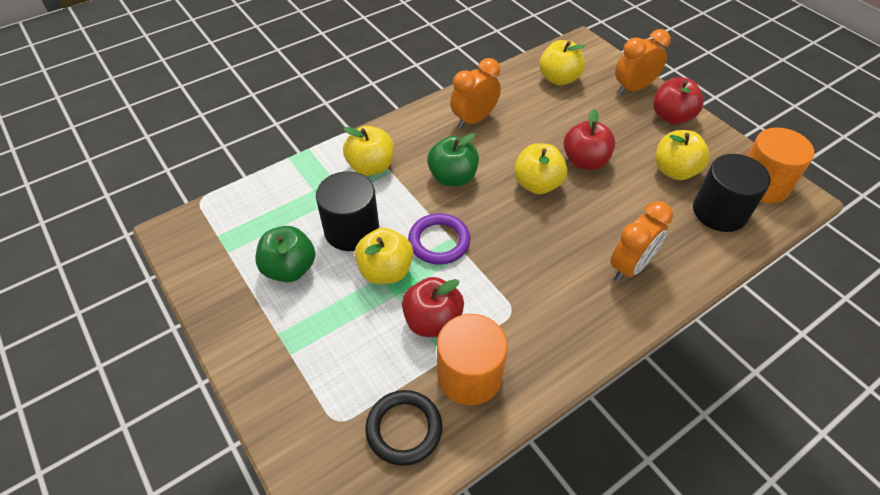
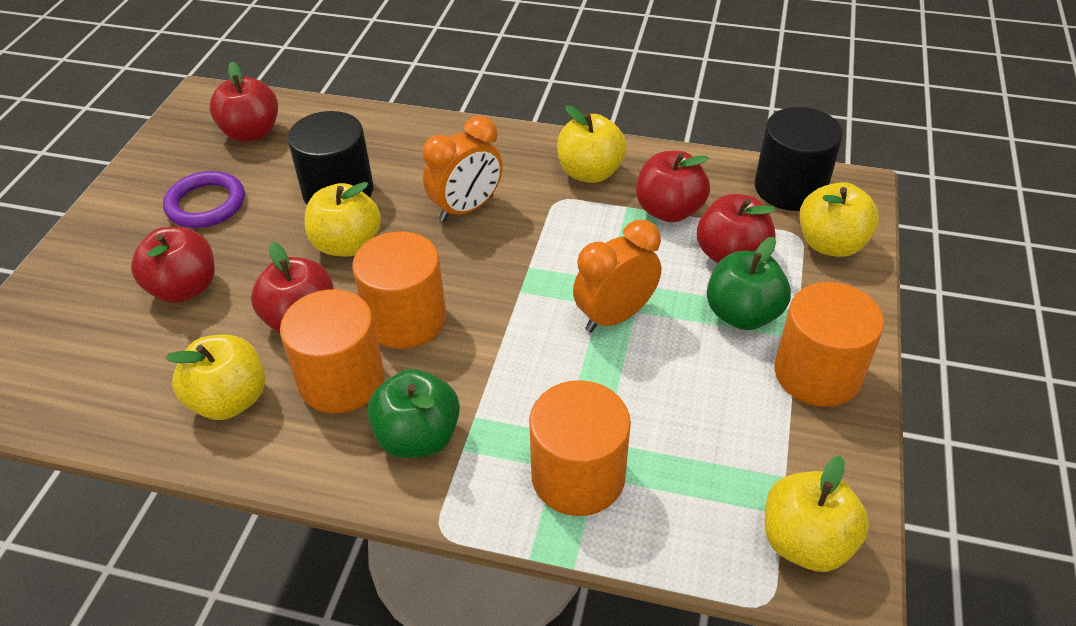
black ring: 1 -> 0
orange clock: 3 -> 2
orange cylinder: 2 -> 4
red apple: 3 -> 5

